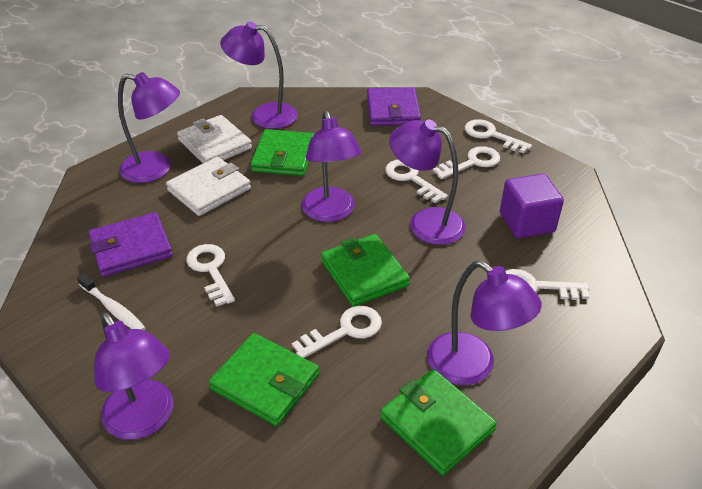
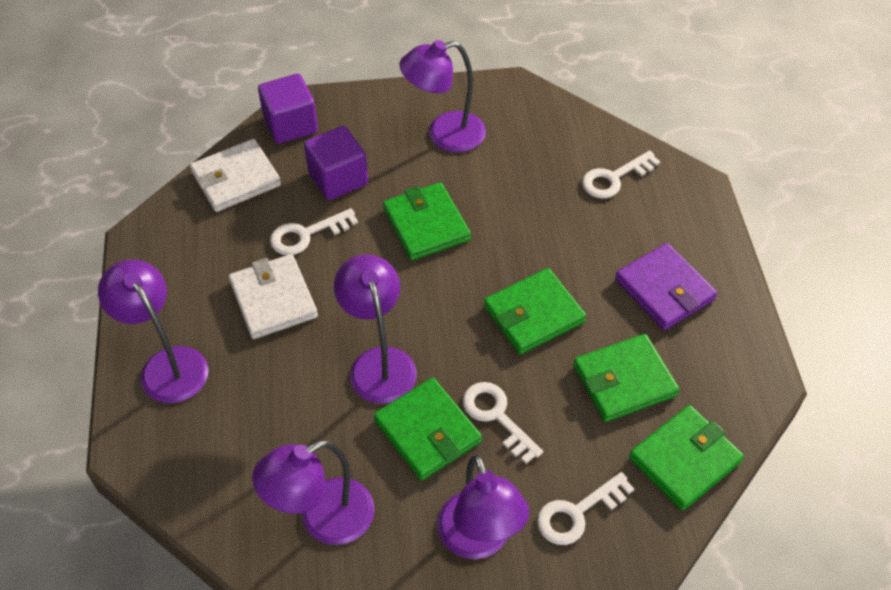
green wallet: 4 -> 5
purple cube: 1 -> 2
purple lamp: 6 -> 5
purple wallet: 2 -> 1
white key: 6 -> 4
white toothbrush: 1 -> 0

